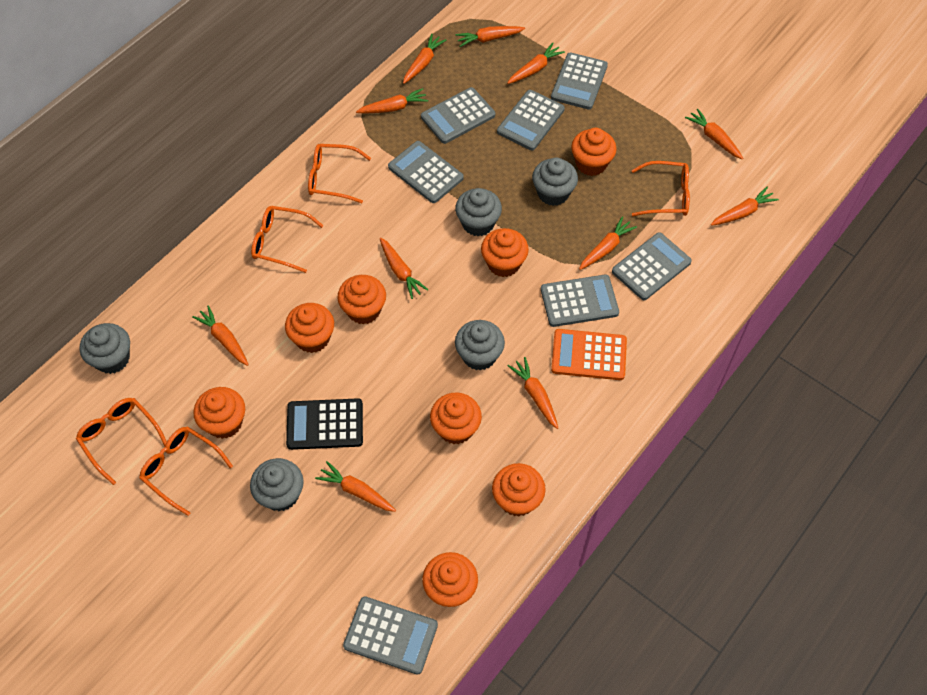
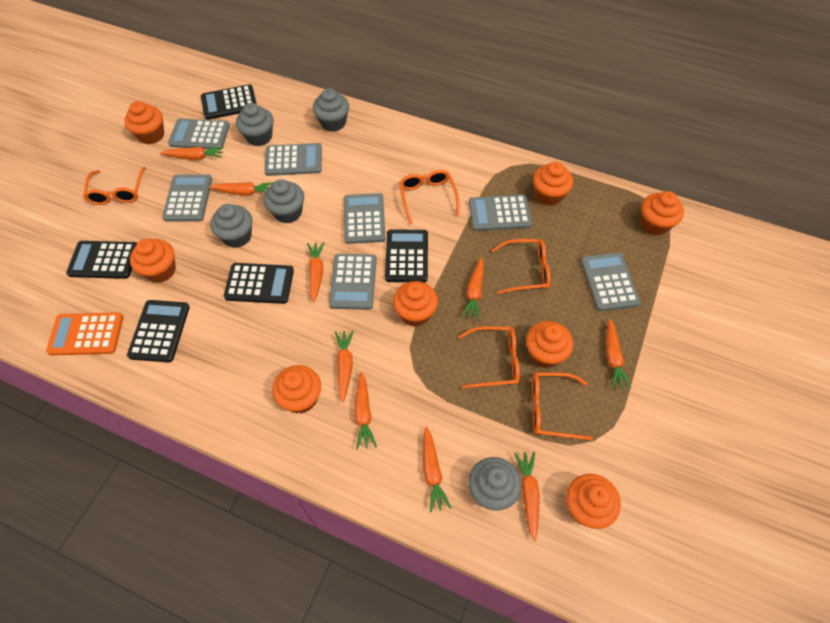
black calculator: 1 -> 5
orange carrot: 11 -> 9

